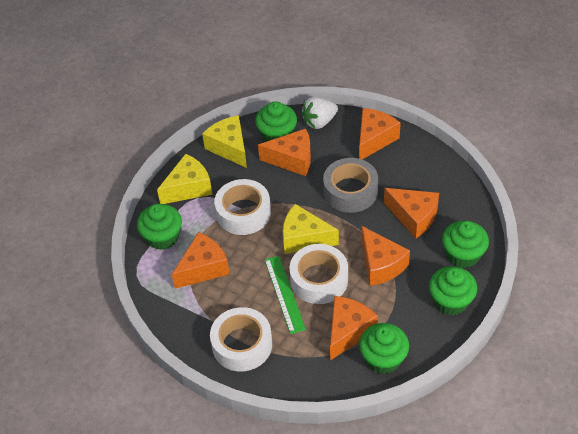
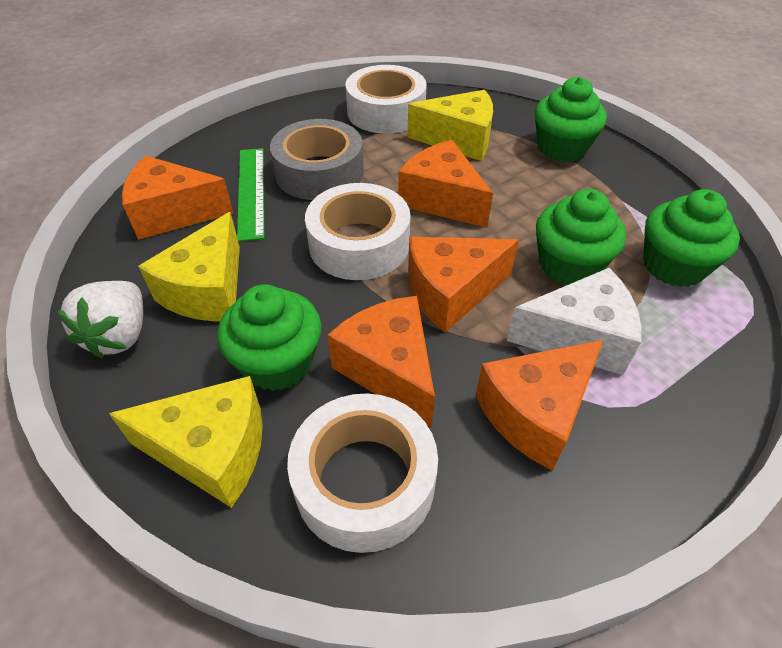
green cupcake: 5 -> 4
orange cheese: 6 -> 5
white cheese: 0 -> 1

